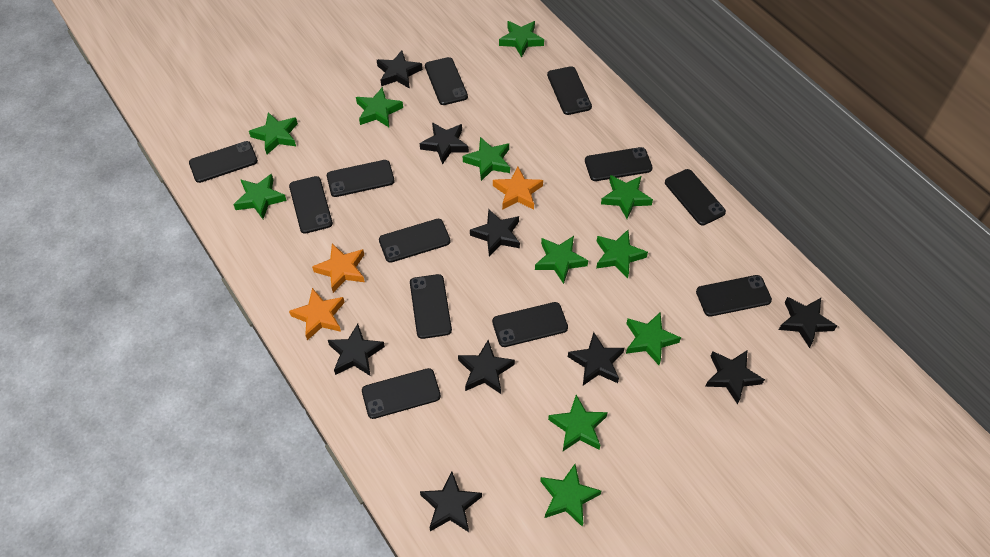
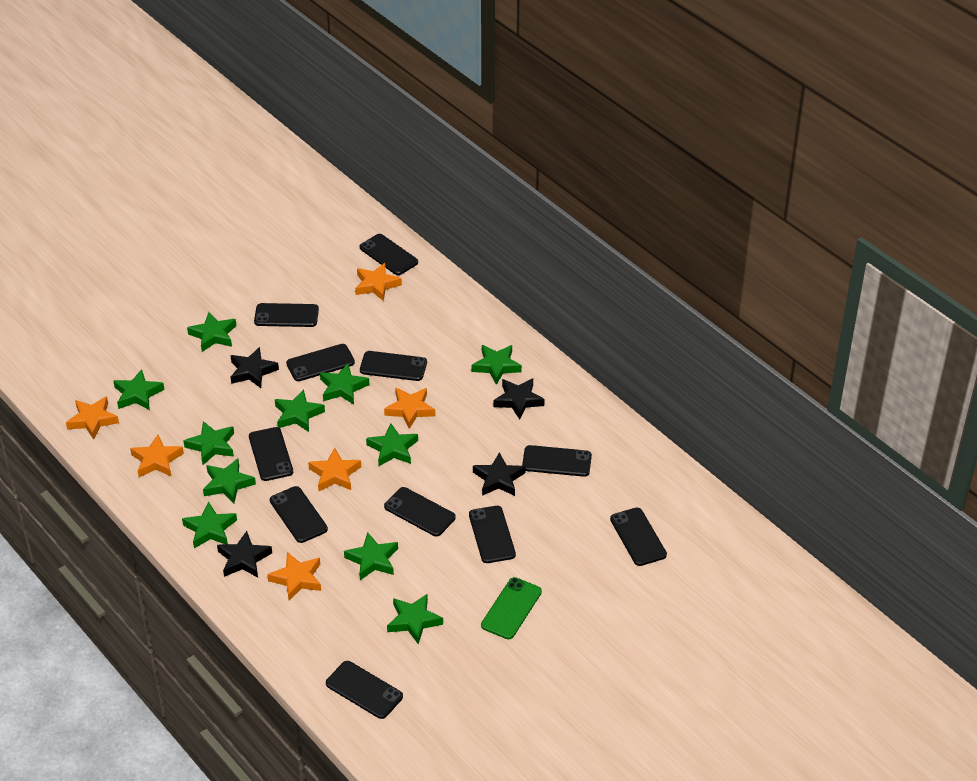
black phone: 12 -> 11
black star: 9 -> 4
green phone: 0 -> 1
orange star: 3 -> 6

